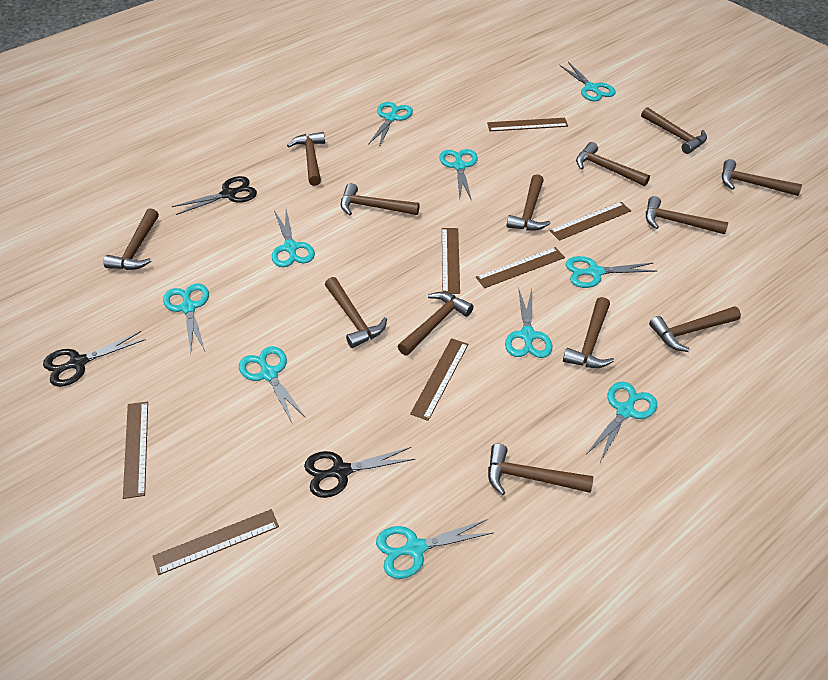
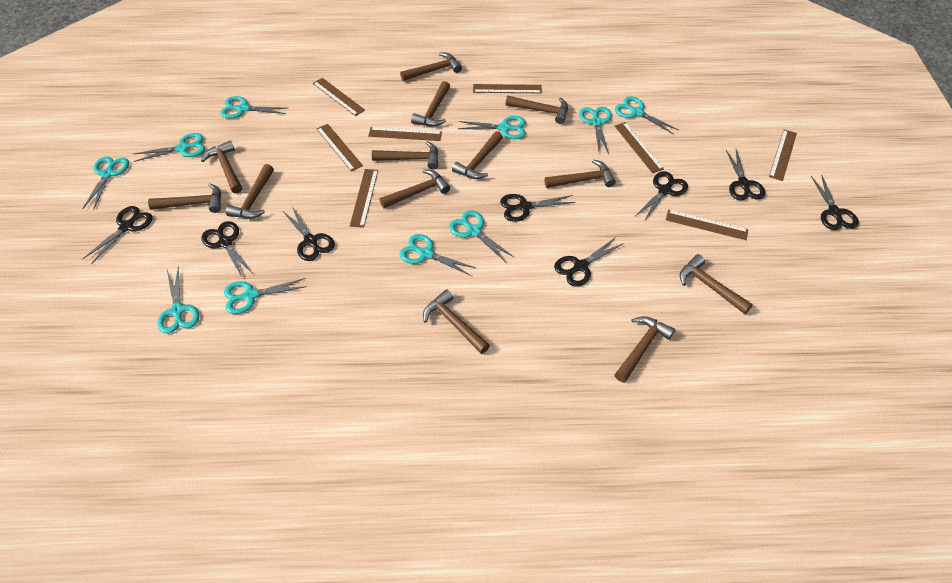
black scissors: 3 -> 8
brown ruler: 7 -> 8

